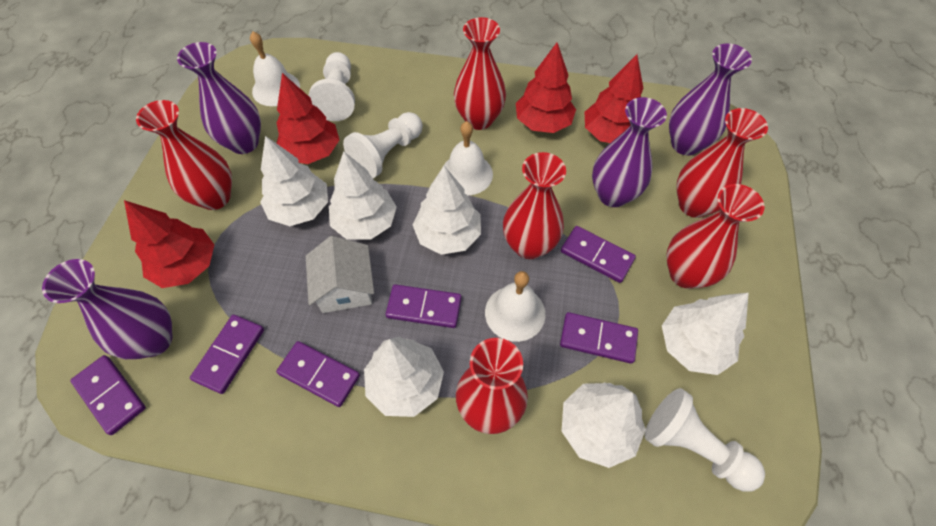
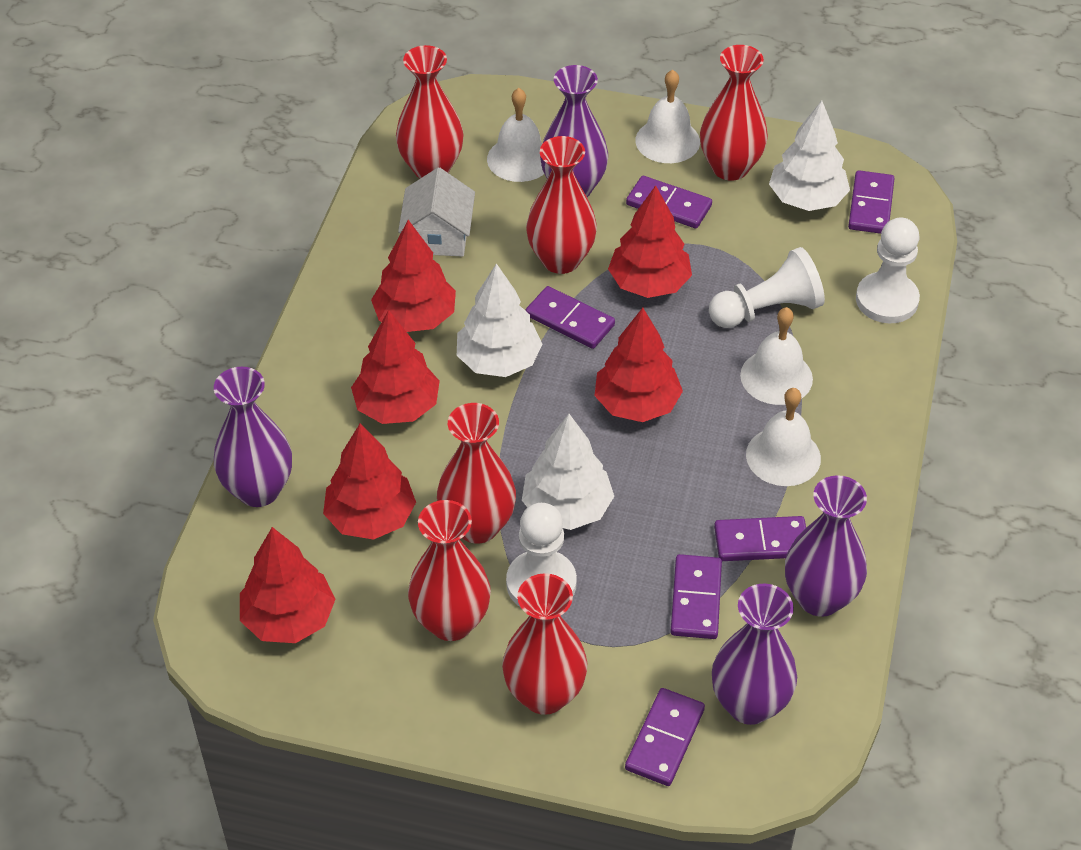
red tree: 4 -> 6
white bell: 3 -> 4
white tree: 6 -> 3

